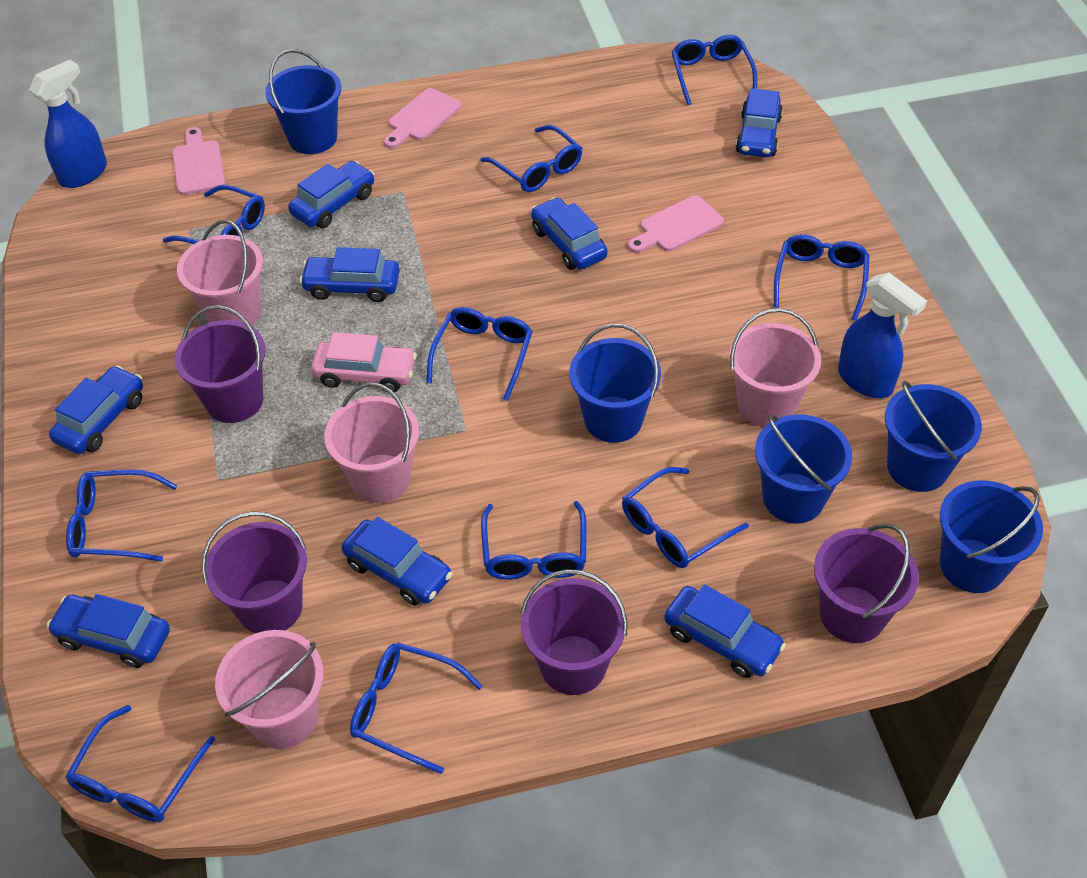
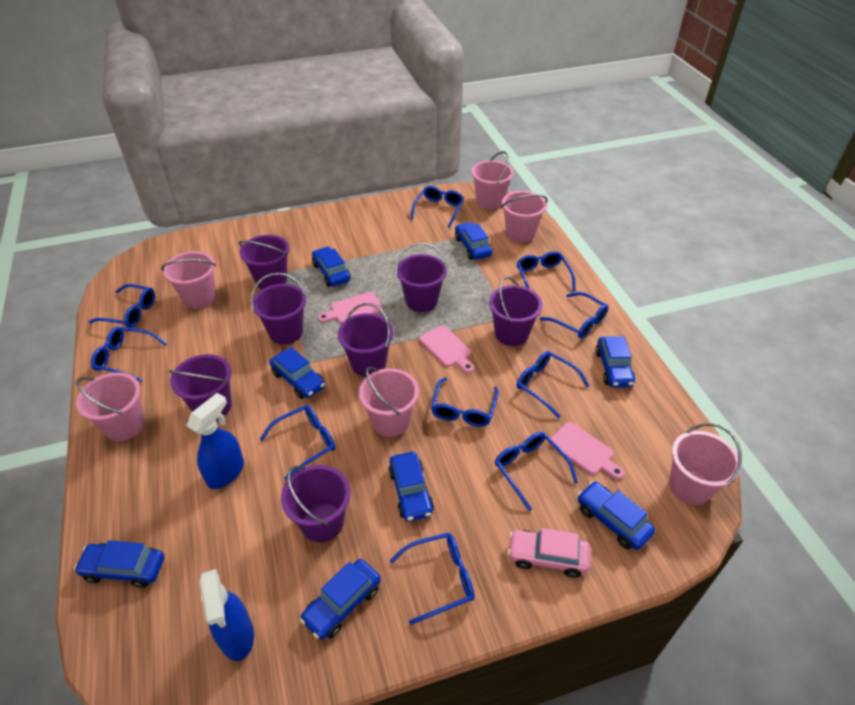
blue bucket: 5 -> 0
pink bucket: 4 -> 6
purple bucket: 4 -> 7

